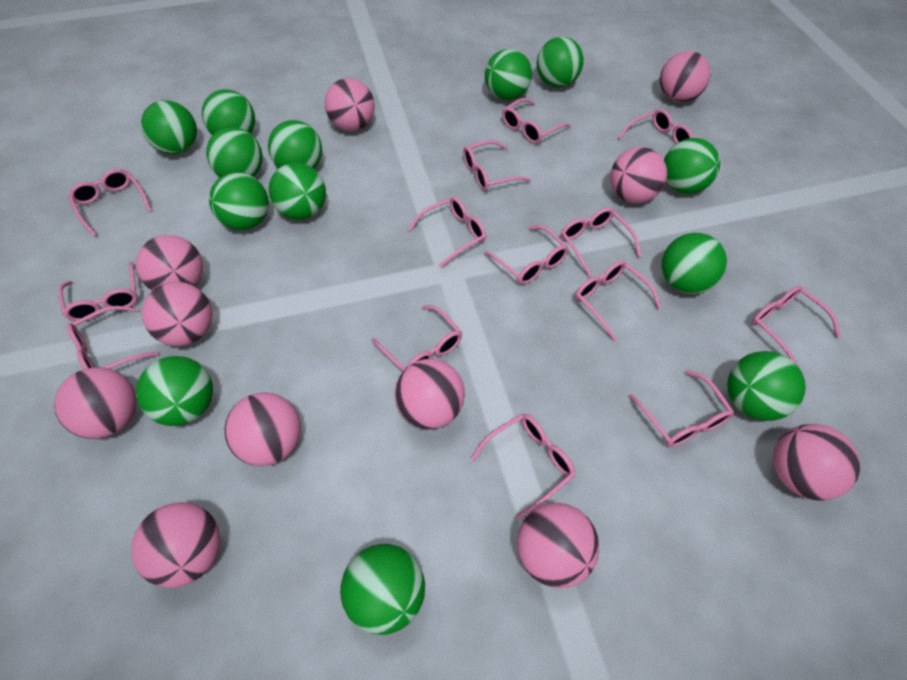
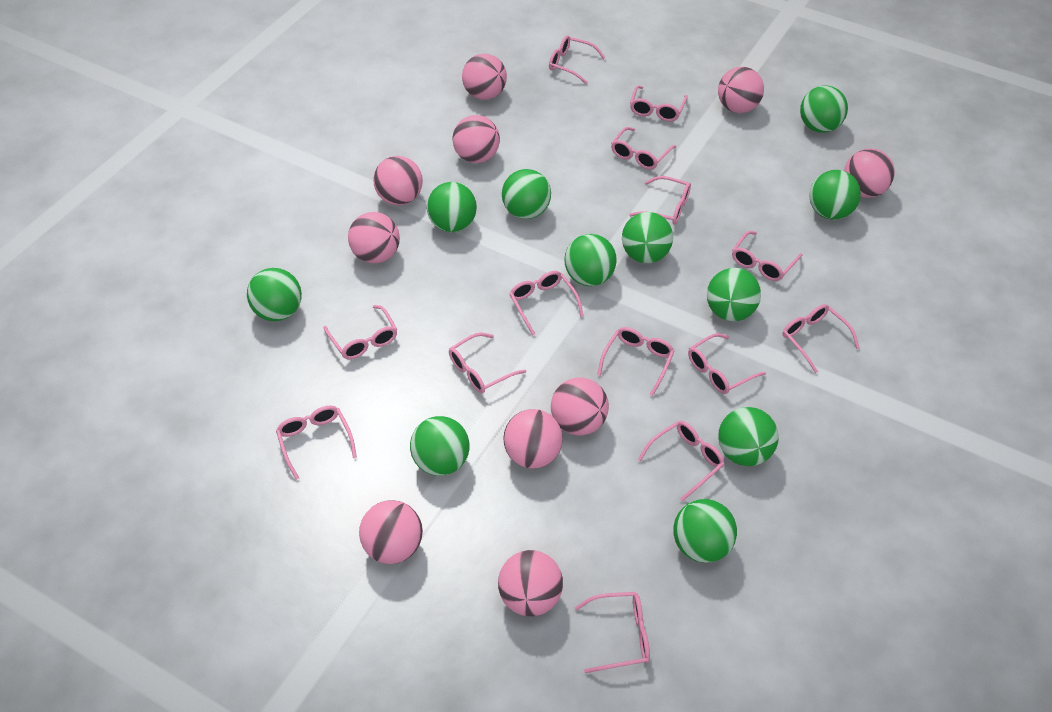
green ball: 13 -> 11
pink ball: 11 -> 10

